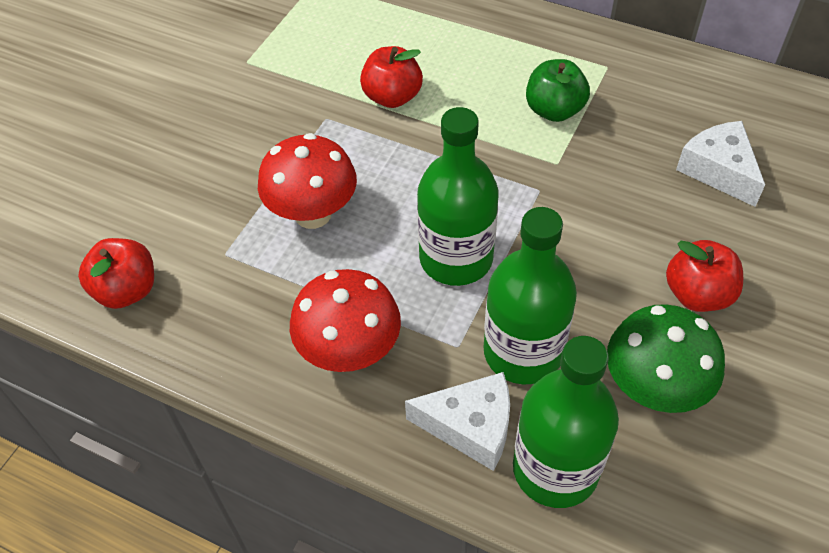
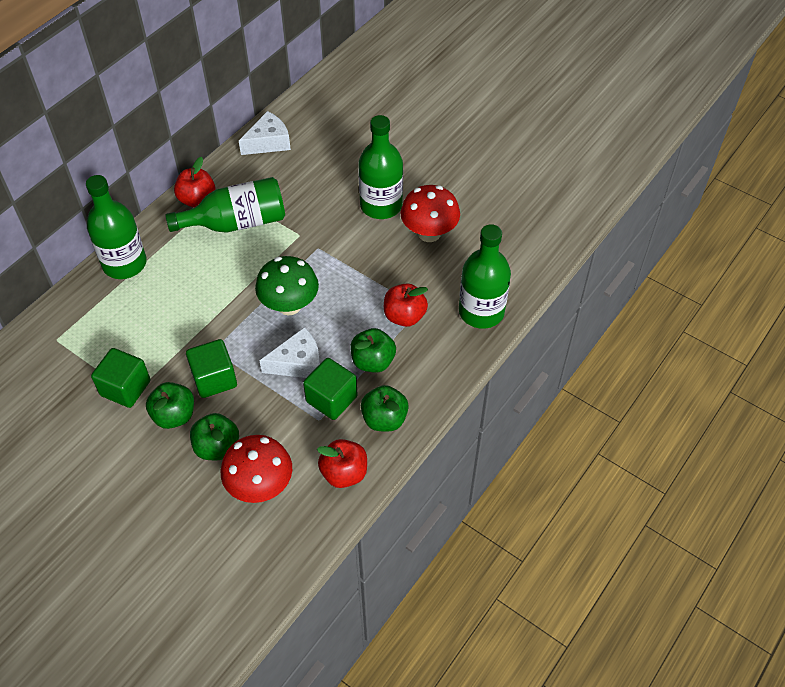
green apple: 1 -> 4
green bottle: 3 -> 4
green cube: 0 -> 3

